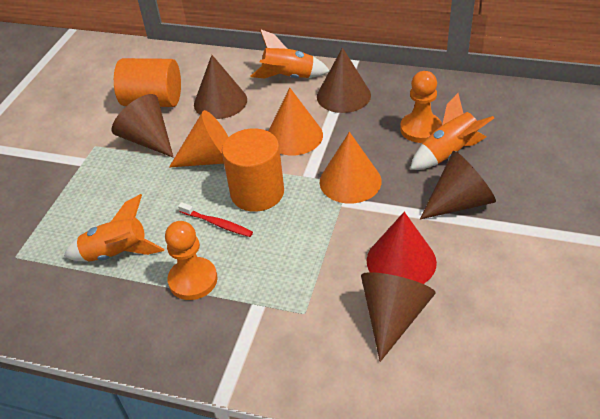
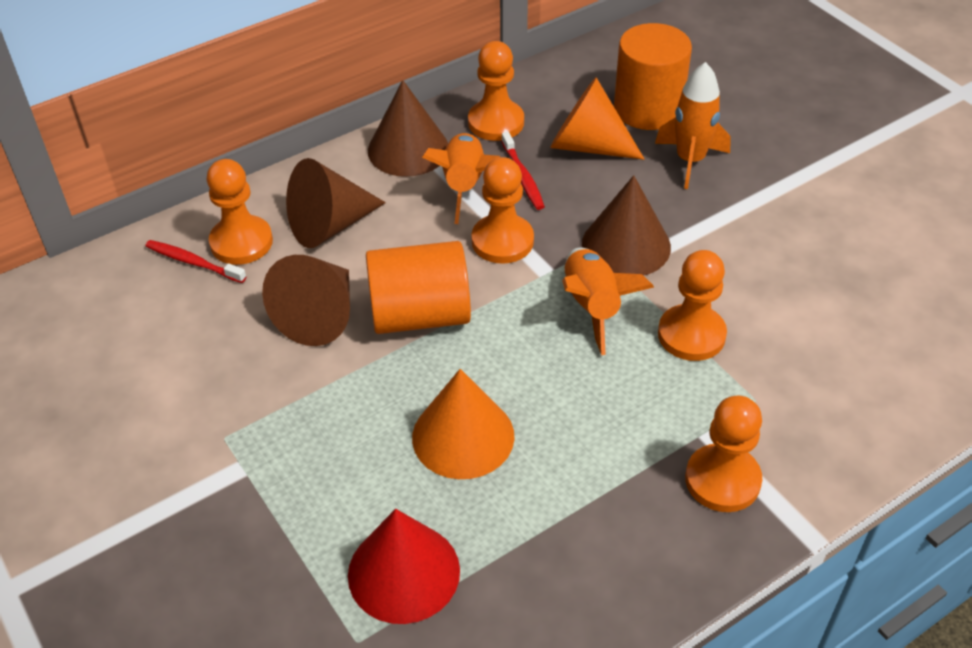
brown cone: 5 -> 4
orange cone: 3 -> 2
orange pawn: 2 -> 5
red toothbrush: 1 -> 2

